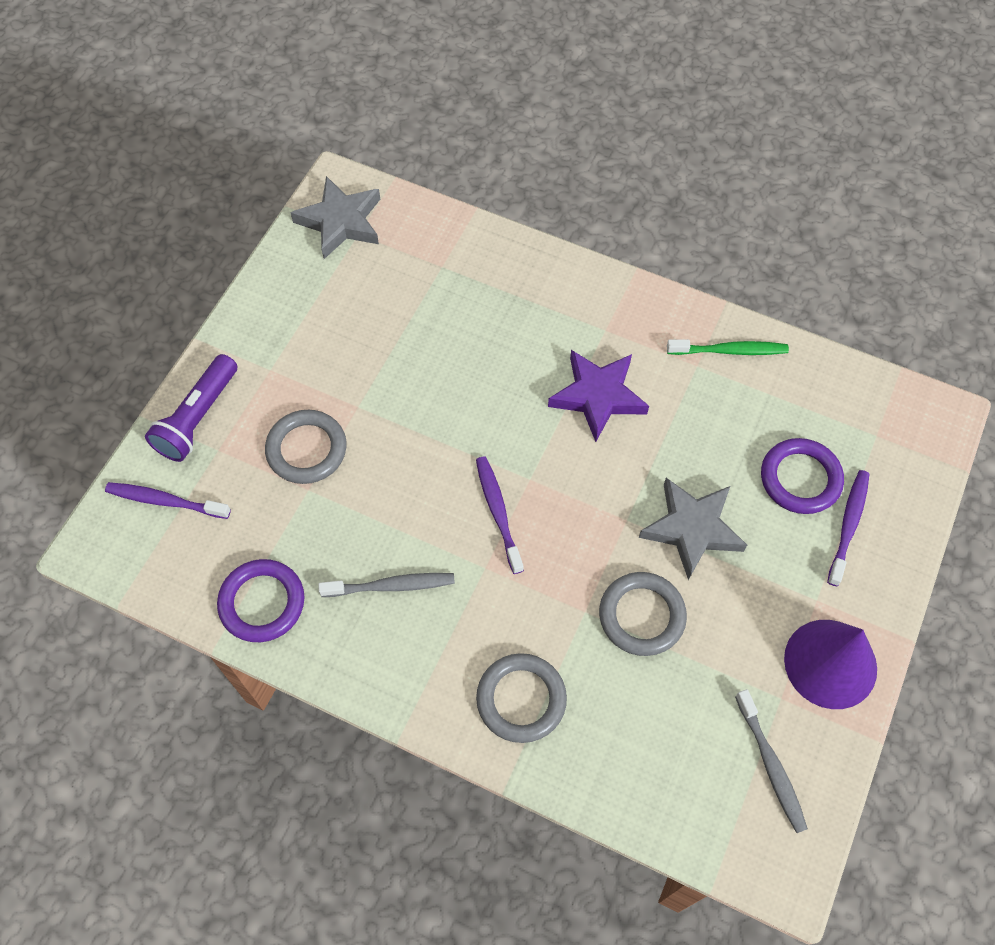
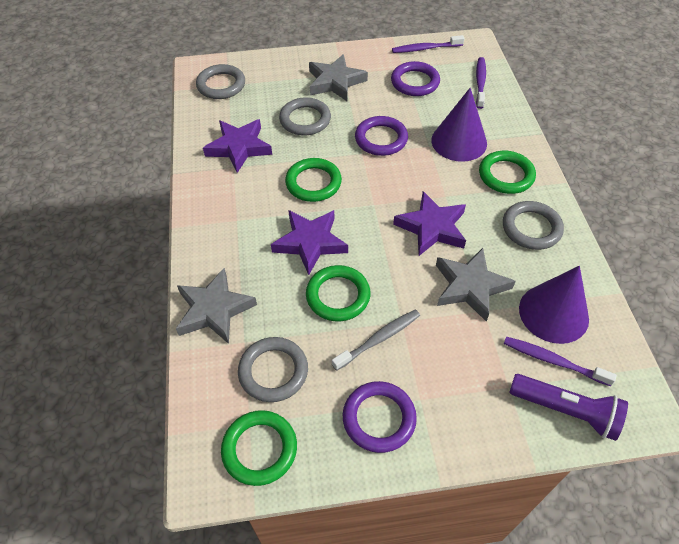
green ring: 0 -> 4
green toothbrush: 1 -> 0
grey ring: 3 -> 4
grey star: 2 -> 3
grey toothbrush: 2 -> 1
purple cone: 1 -> 2
purple ring: 2 -> 3
purple star: 1 -> 3

